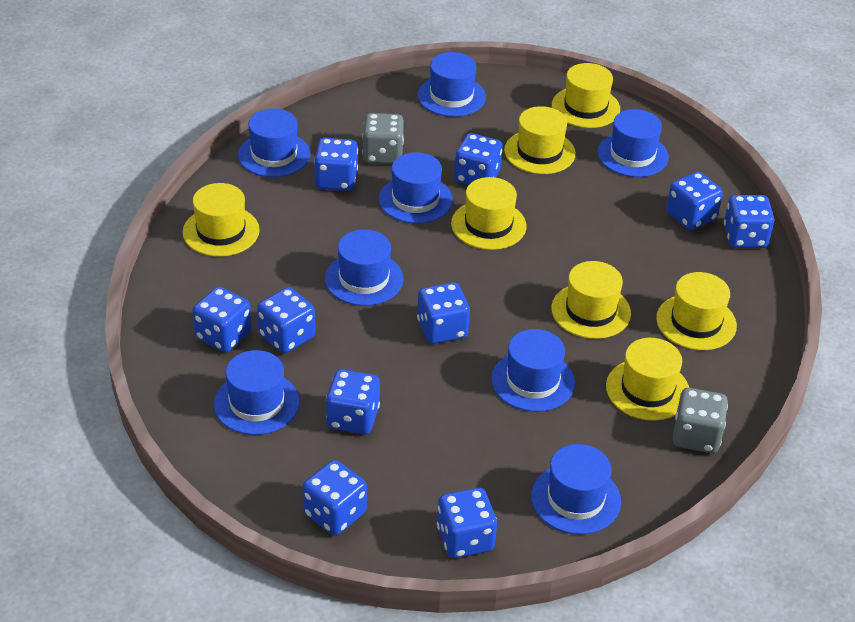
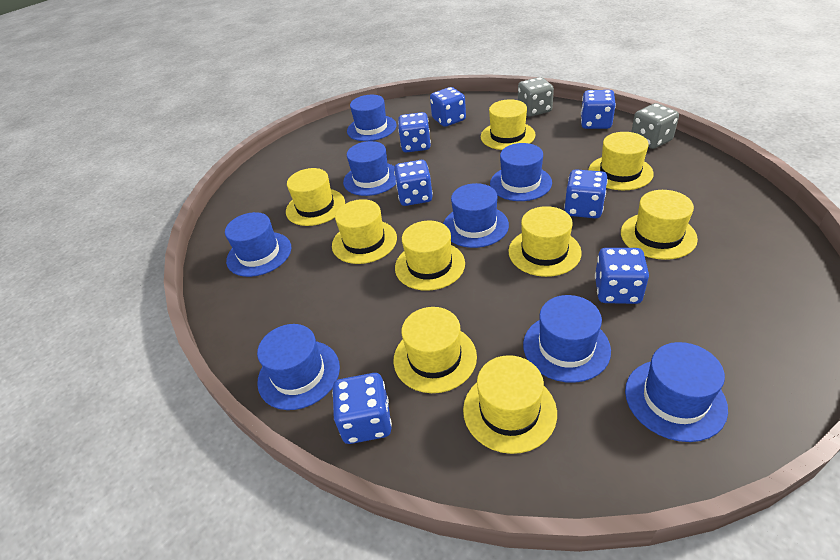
blue dice: 10 -> 7
yellow hat: 7 -> 9

